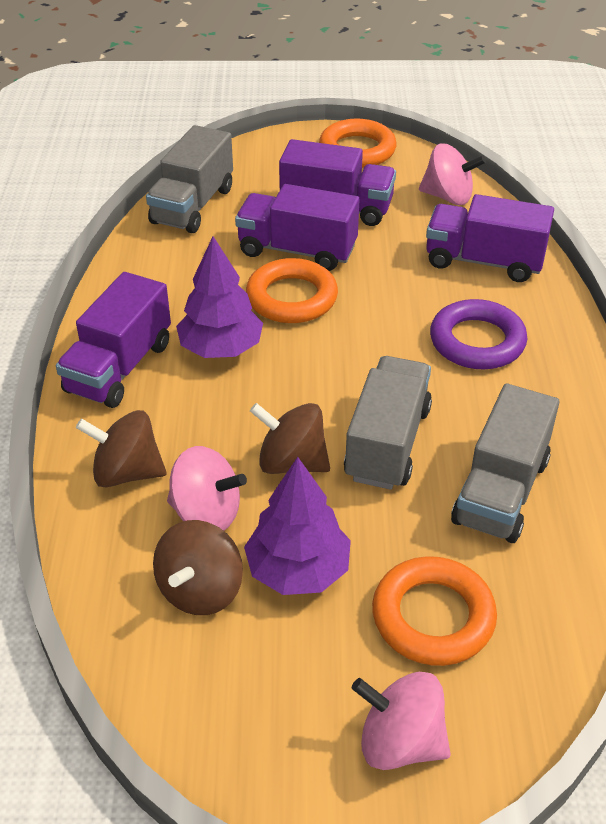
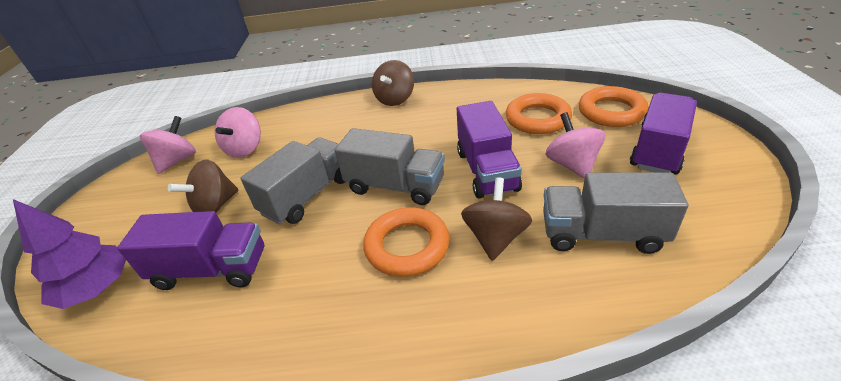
purple ring: 1 -> 0
purple tree: 2 -> 1
purple truck: 4 -> 3

